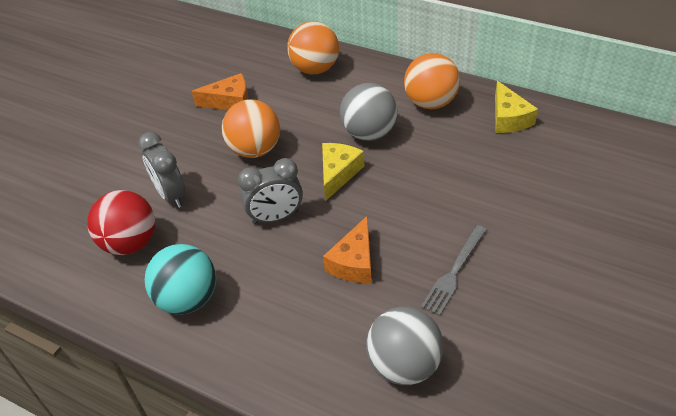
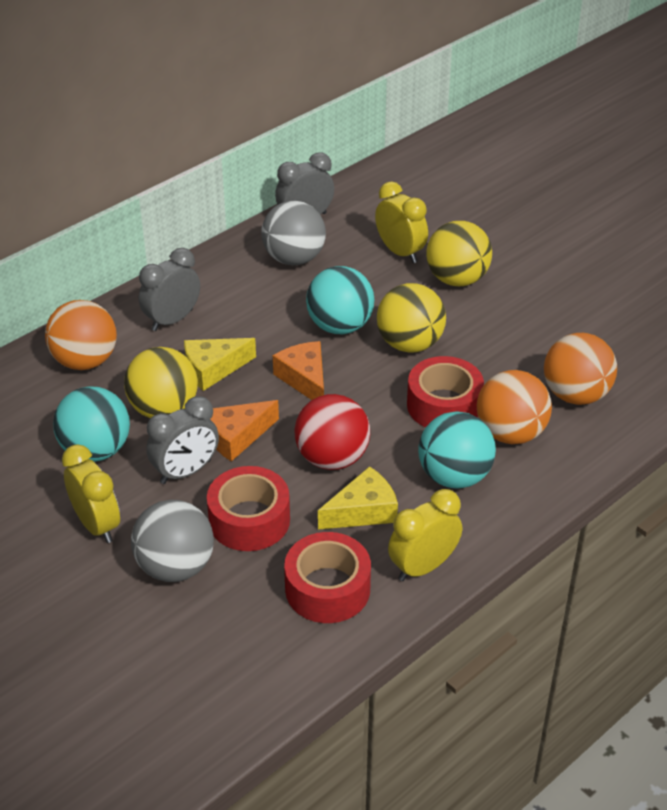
grey clock: 2 -> 3
grey fork: 1 -> 0
red tape: 0 -> 3
turquoise ball: 1 -> 3
yellow ball: 0 -> 3
yellow clock: 0 -> 3

